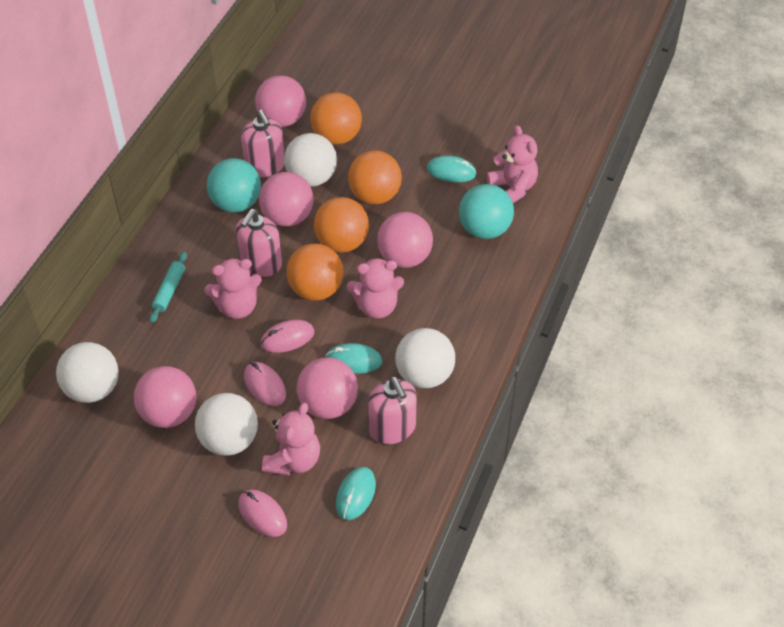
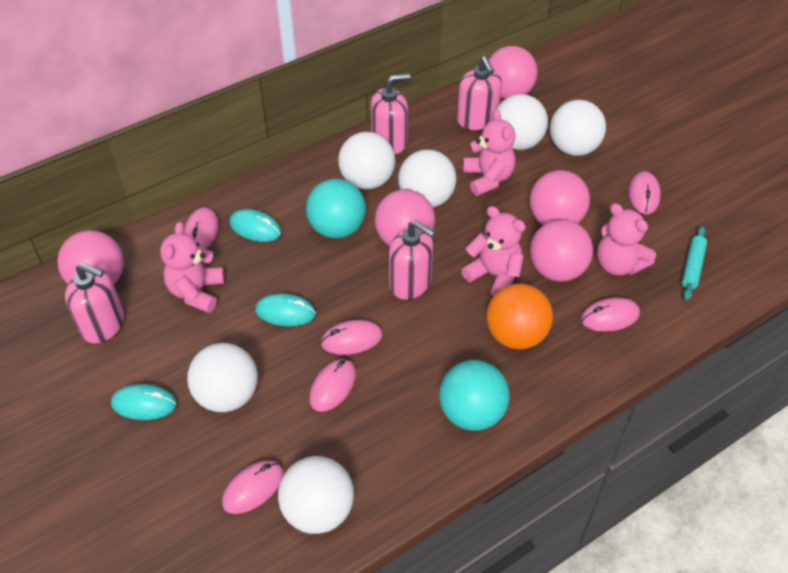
orange ball: 4 -> 1
pink mouse: 3 -> 6
pink soap dispenser: 3 -> 4
white ball: 4 -> 6

